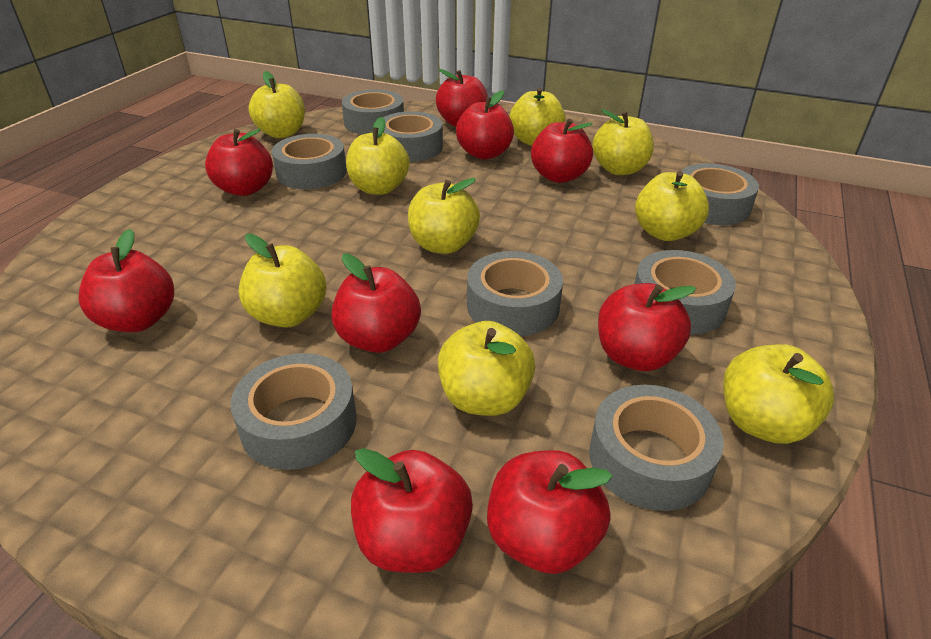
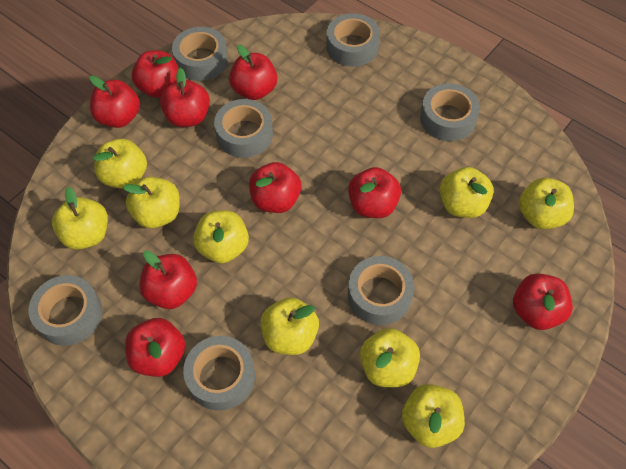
grey tape: 8 -> 7

